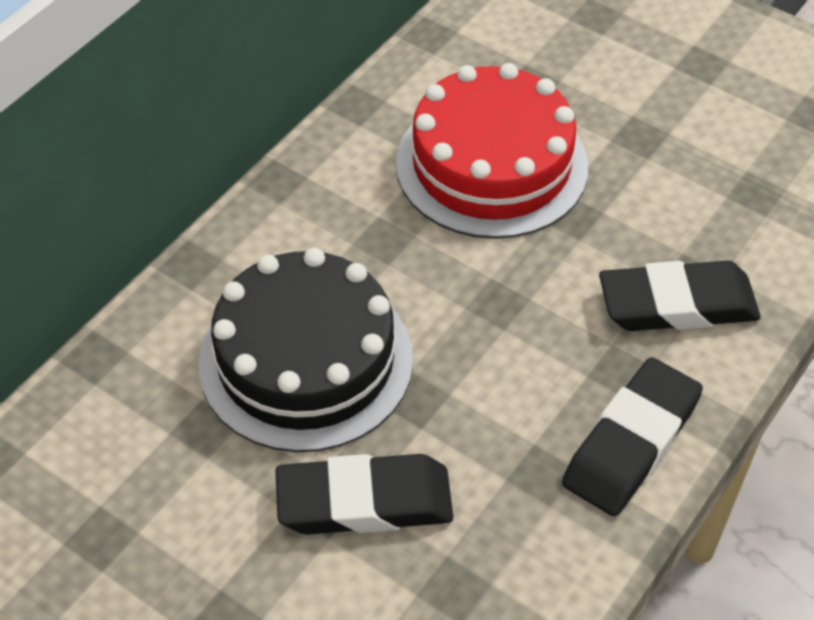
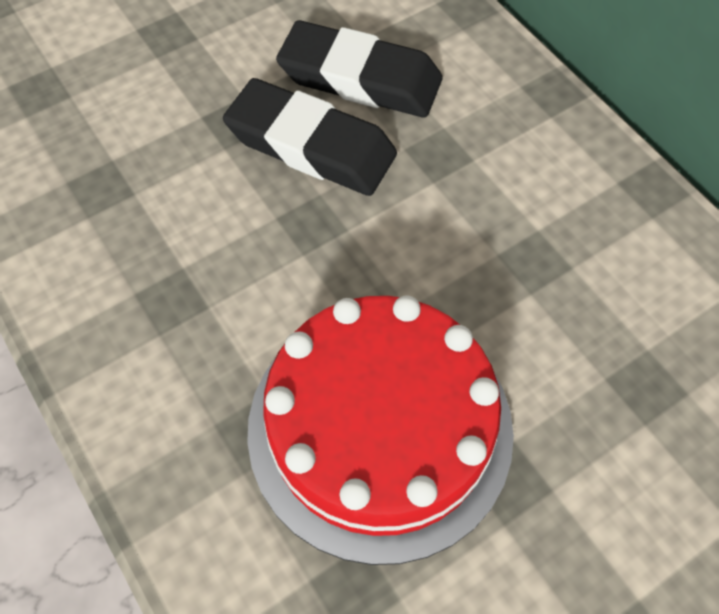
black cake: 1 -> 0
black eraser: 3 -> 2

